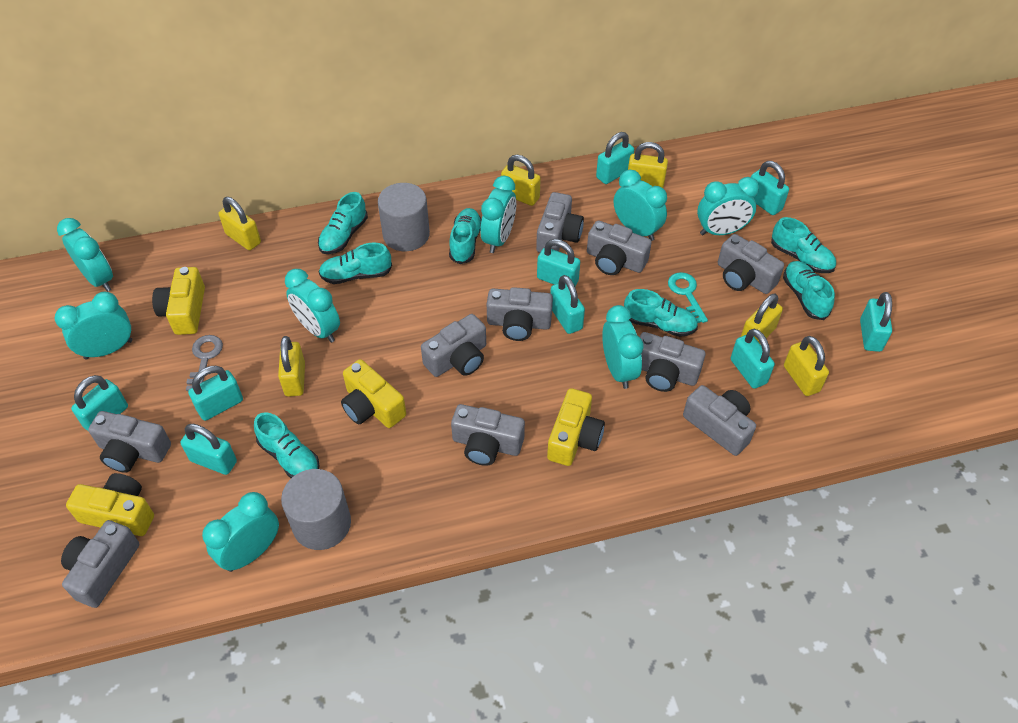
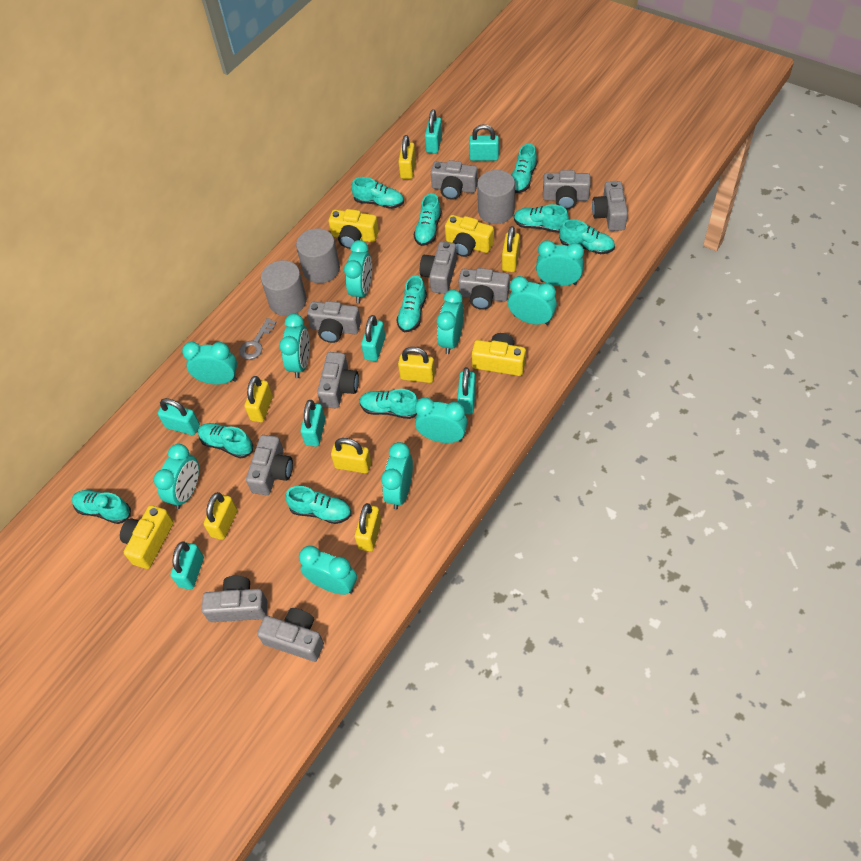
grey cylinder: 2 -> 3
turquoise clock: 8 -> 10
turquoise key: 1 -> 0
turquoise padlock: 9 -> 7
turquoise shoe: 7 -> 10
yellow padlock: 6 -> 7

